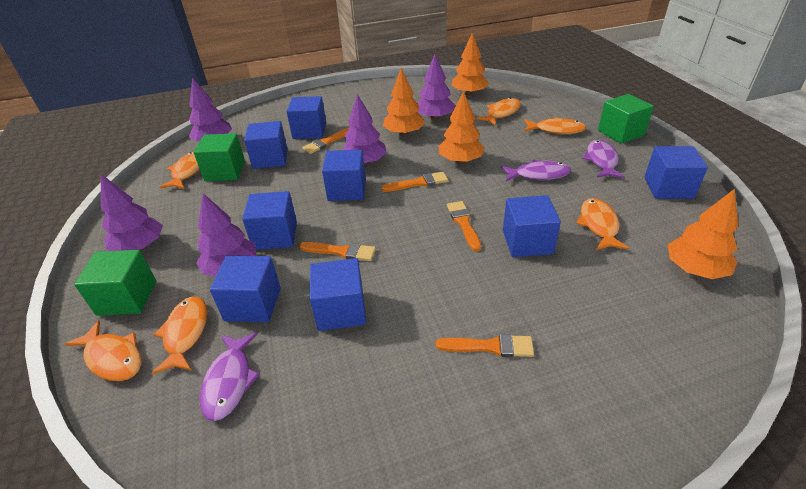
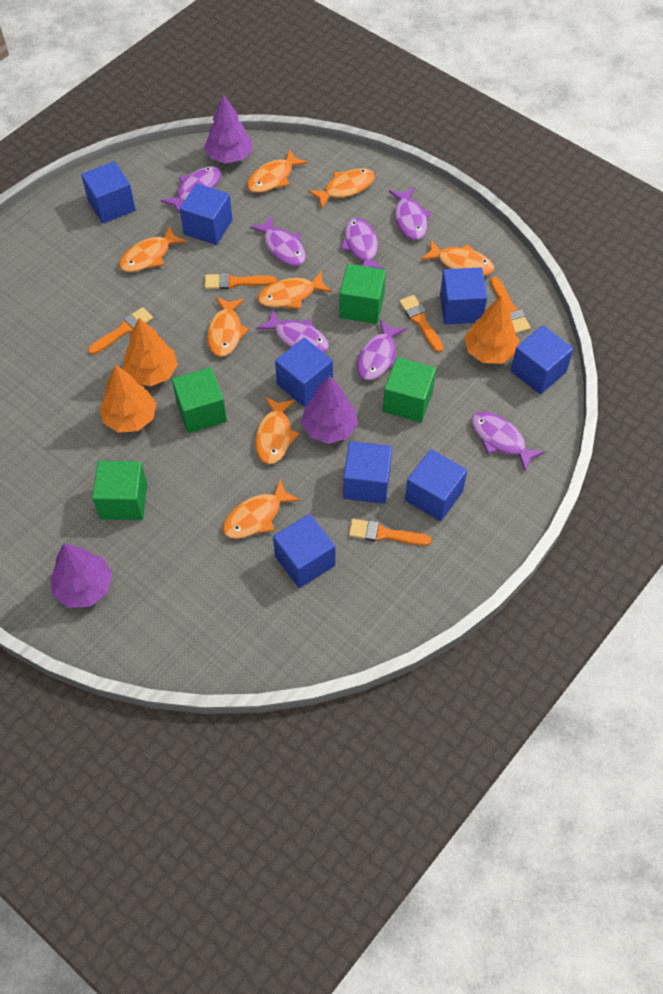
green cube: 3 -> 4
orange fish: 6 -> 8
orange tree: 4 -> 3
purple fish: 3 -> 7
purple tree: 5 -> 3

